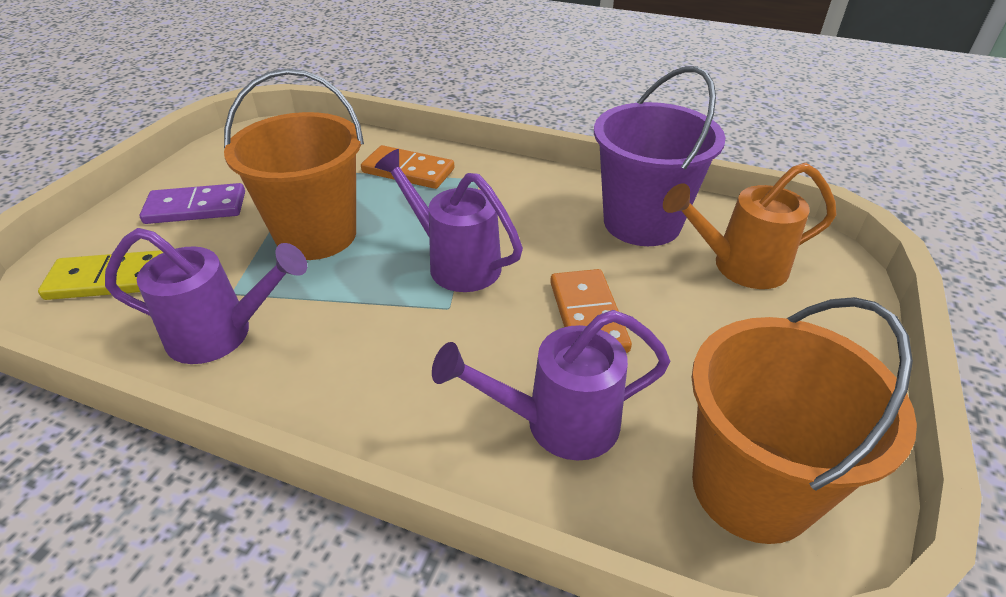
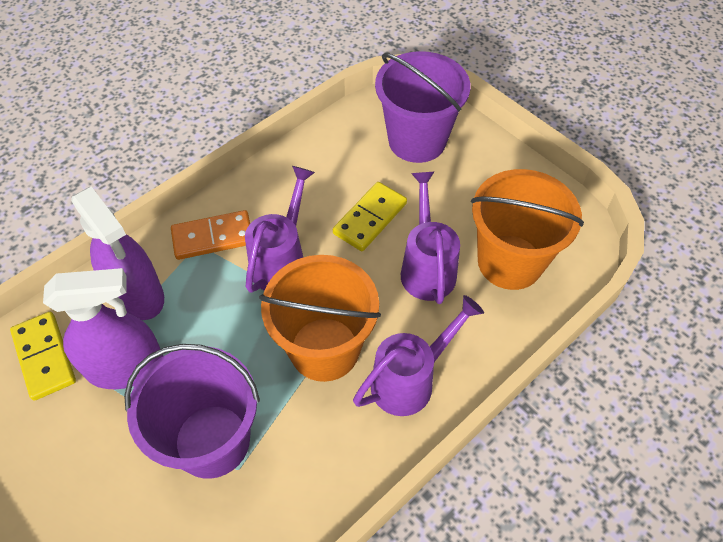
orange domino: 2 -> 1
orange watering can: 1 -> 0
purple bucket: 1 -> 2
purple domino: 1 -> 0
purple spray bottle: 0 -> 2
yellow domino: 1 -> 2

